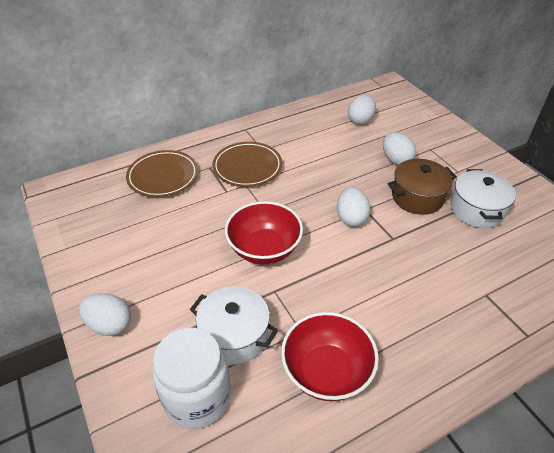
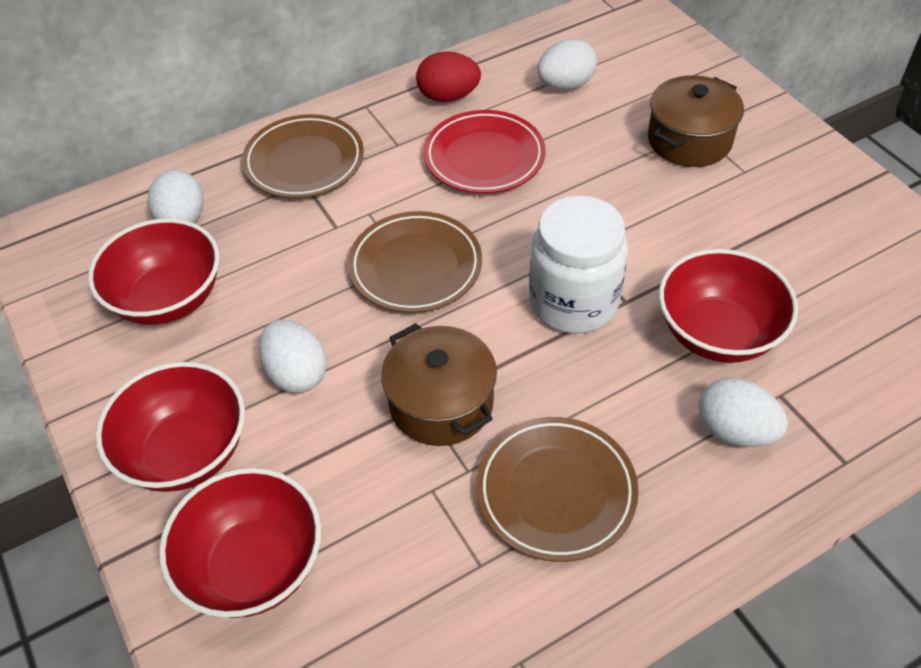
brown plate: 2 -> 3
brown pot: 1 -> 2
red bowl: 2 -> 4
red egg: 0 -> 1
red plate: 0 -> 1
white pot: 2 -> 0

